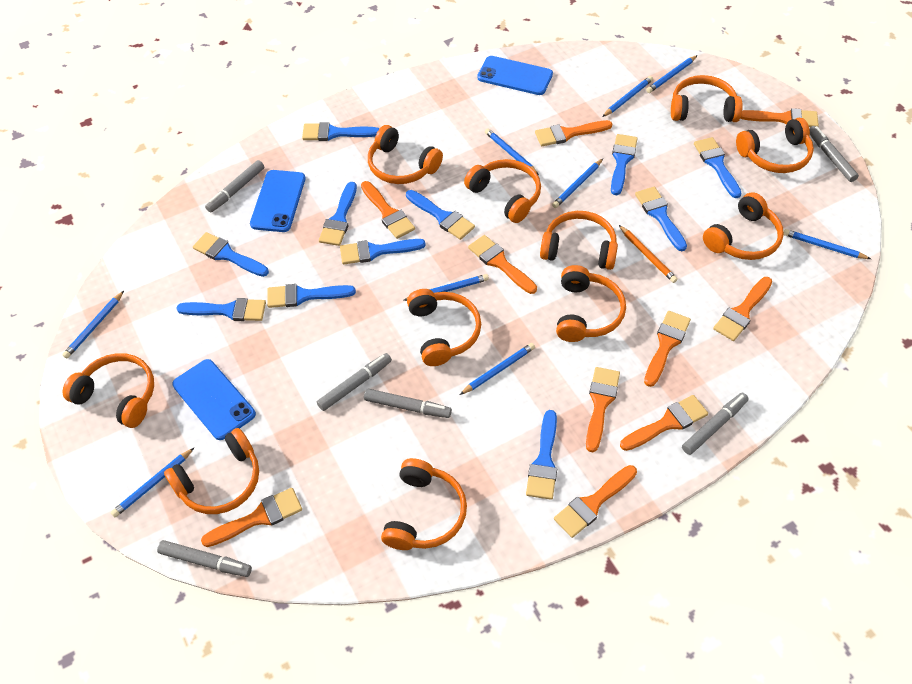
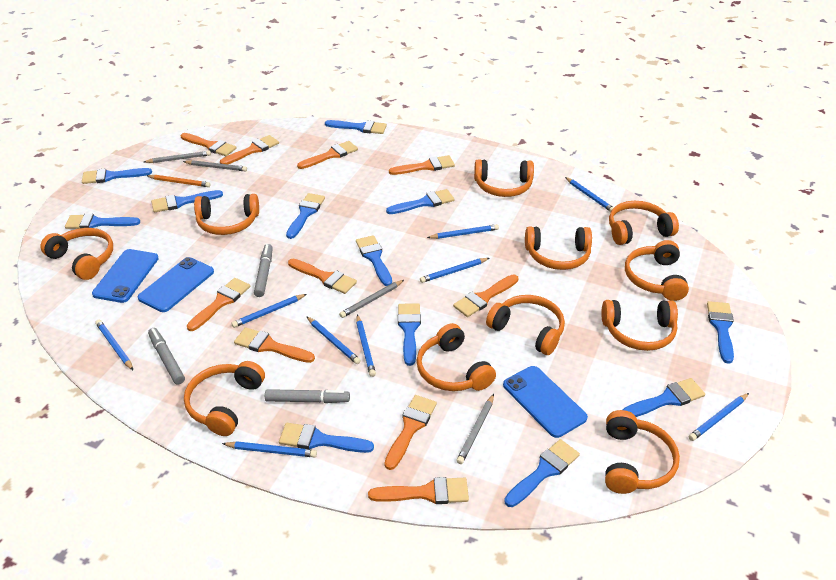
blue brush: 11 -> 12
grey marker: 6 -> 3
grey pencil: 0 -> 4

